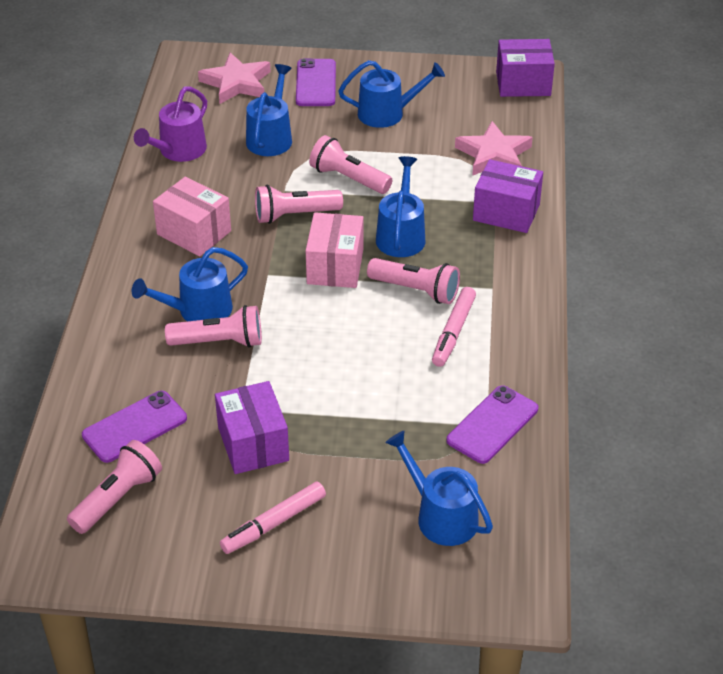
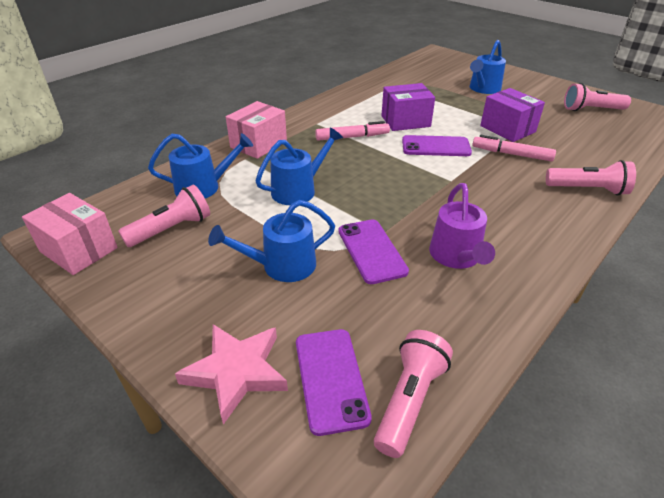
blue watering can: 5 -> 4
pink flashlight: 5 -> 4
pink star: 2 -> 1
purple box: 3 -> 2

